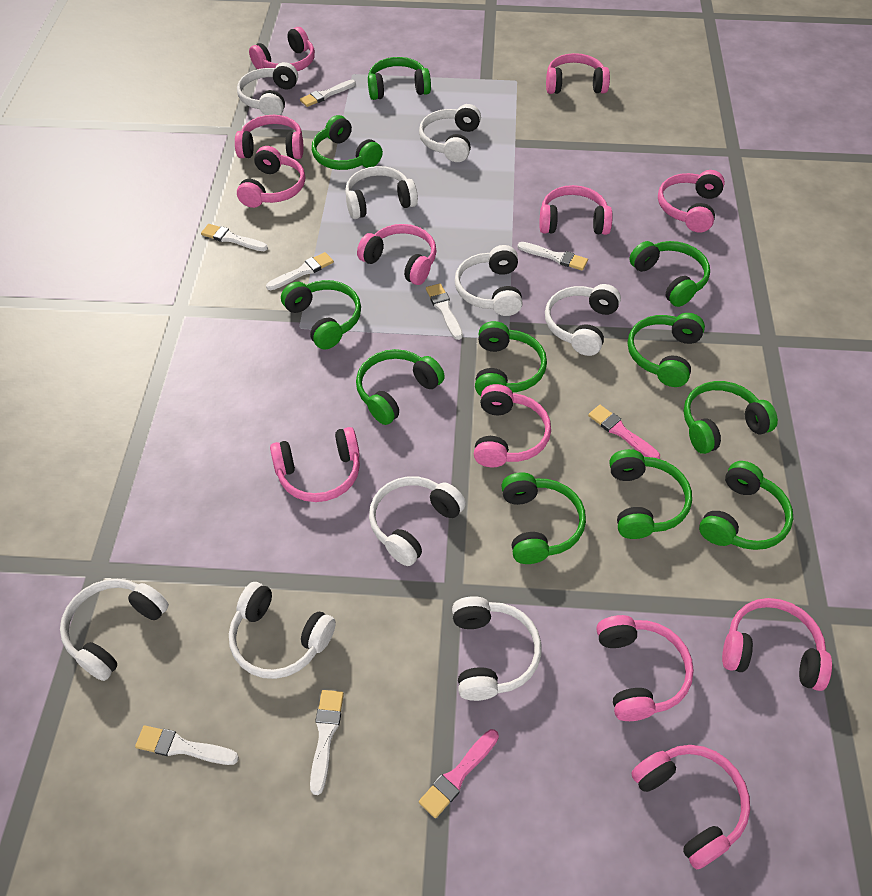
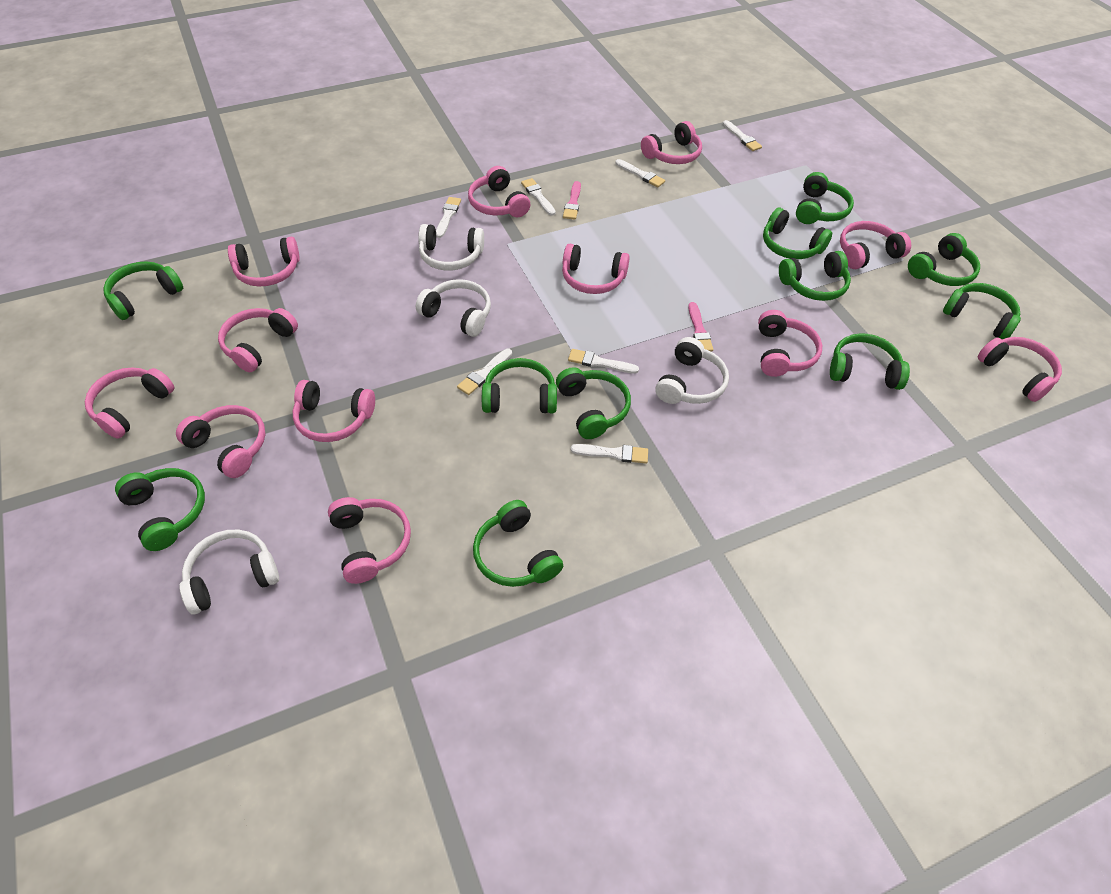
white headphones: 9 -> 4

